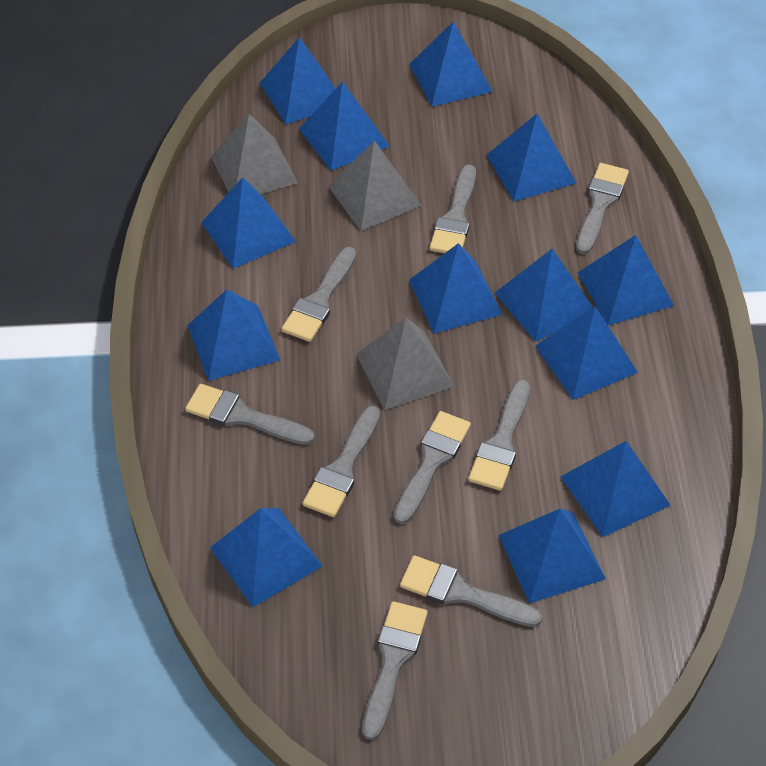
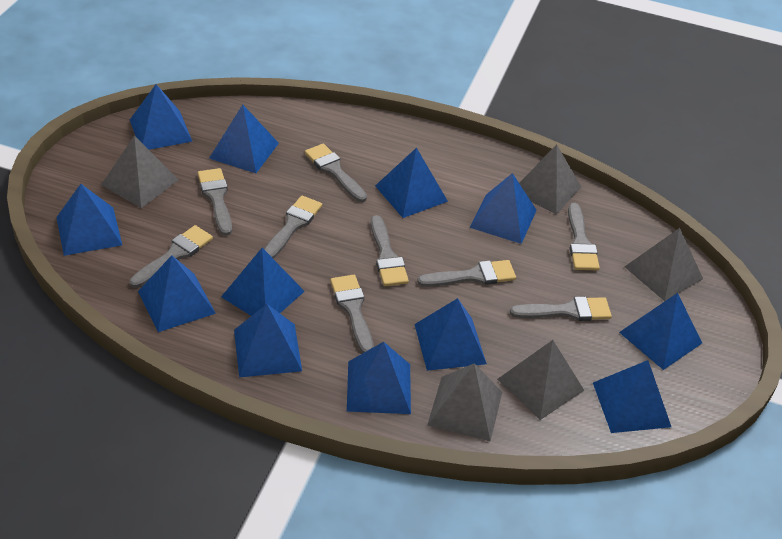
blue pyramid: 13 -> 12
grey pyramid: 3 -> 5

